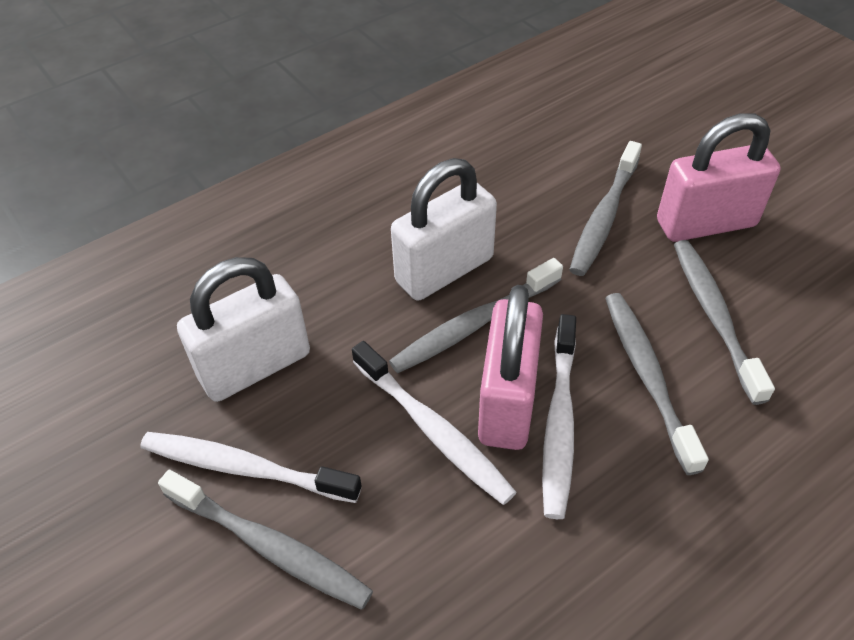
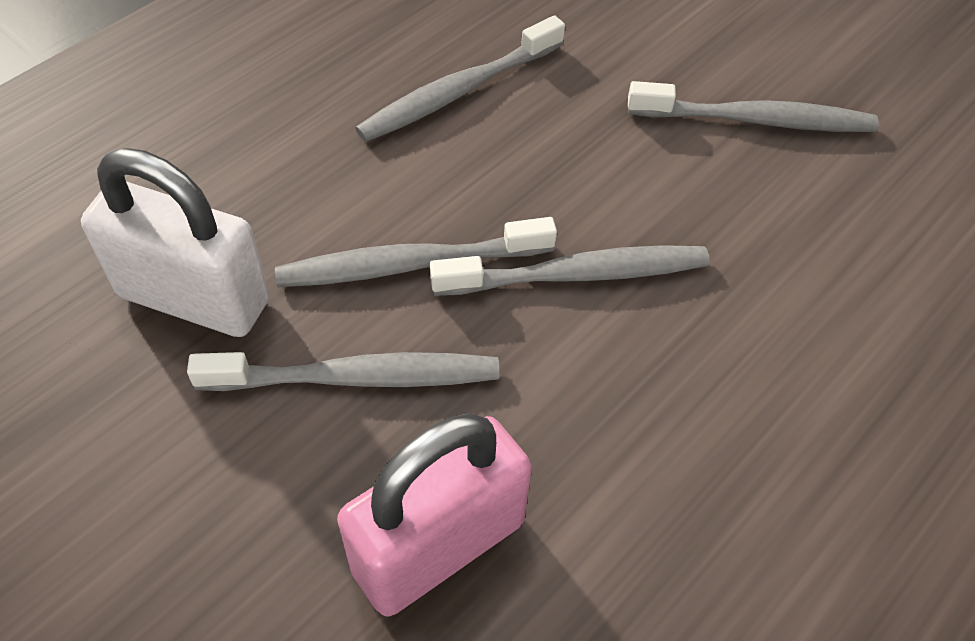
pink padlock: 2 -> 1
white padlock: 2 -> 1
white toothbrush: 3 -> 0

